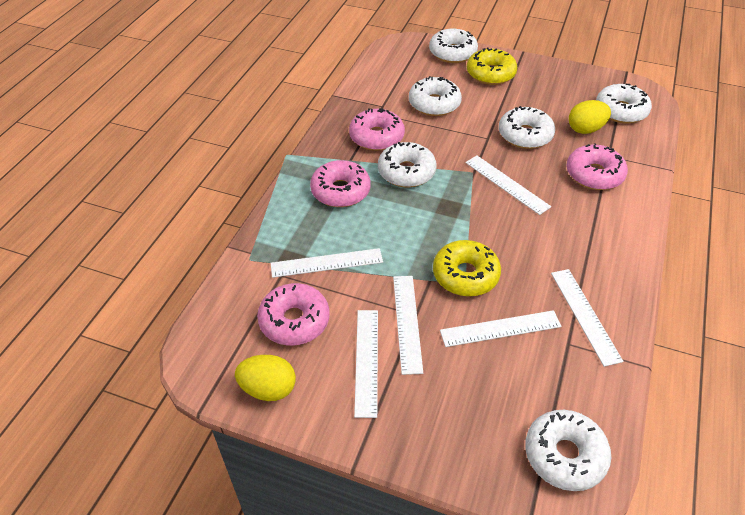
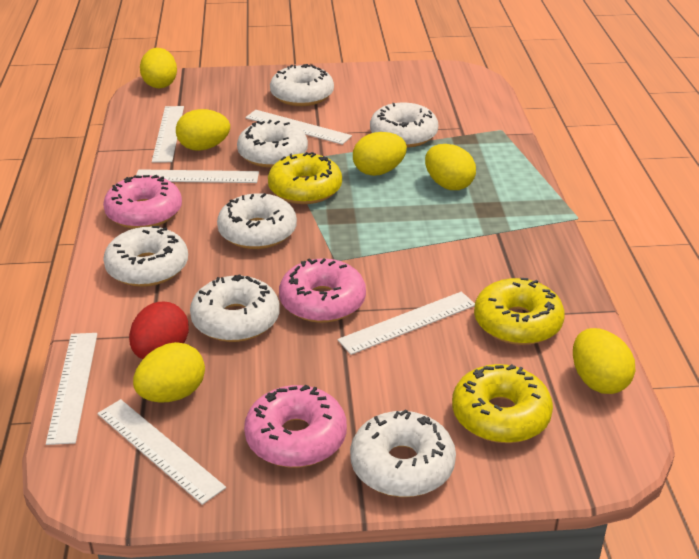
pink donut: 4 -> 3
red egg: 0 -> 1
white donut: 6 -> 7
yellow donut: 2 -> 3
yellow egg: 2 -> 6

